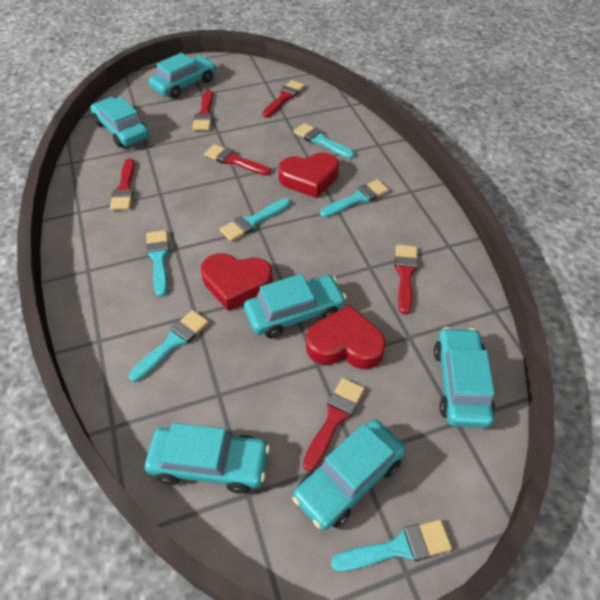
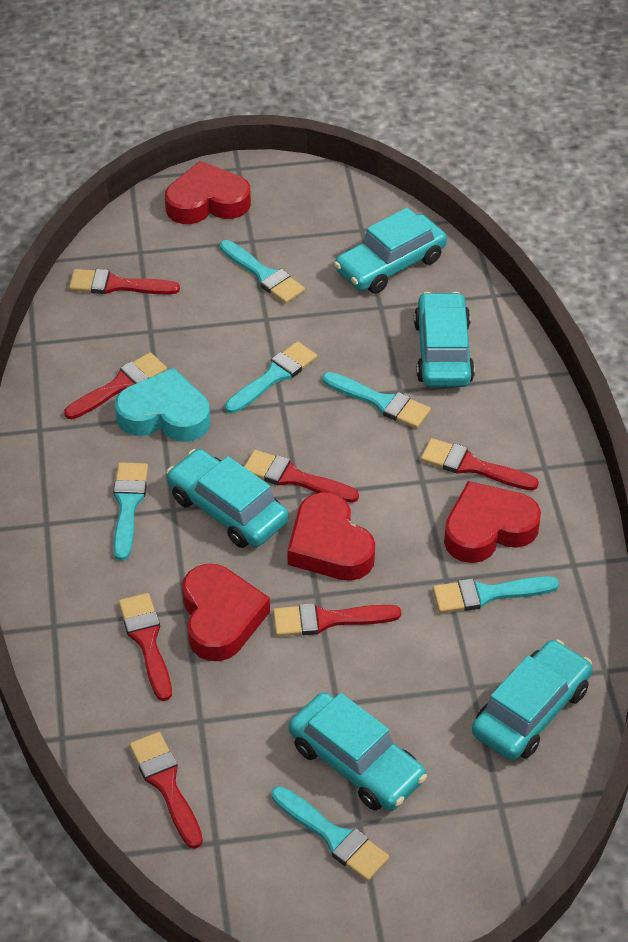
red brush: 6 -> 7
red heart: 3 -> 4
turquoise car: 6 -> 5
turquoise heart: 0 -> 1

